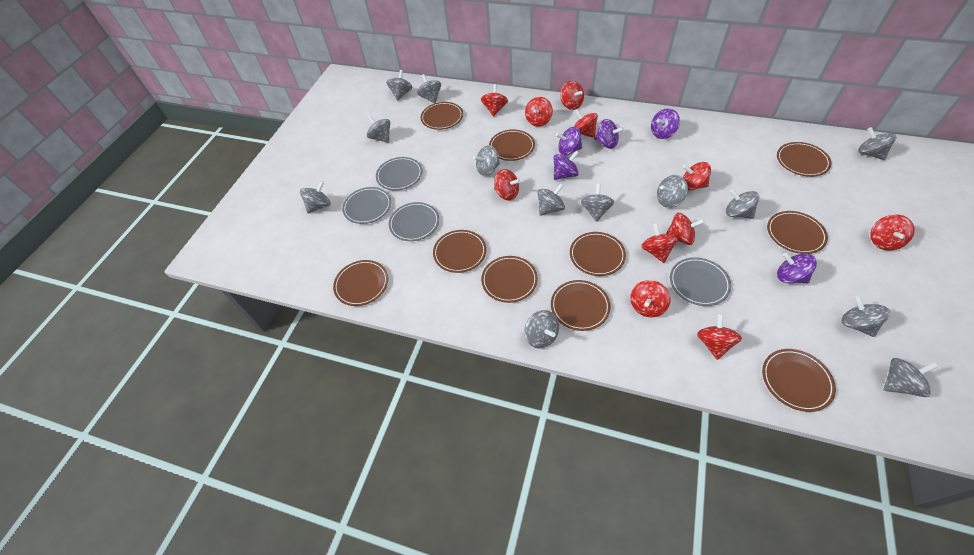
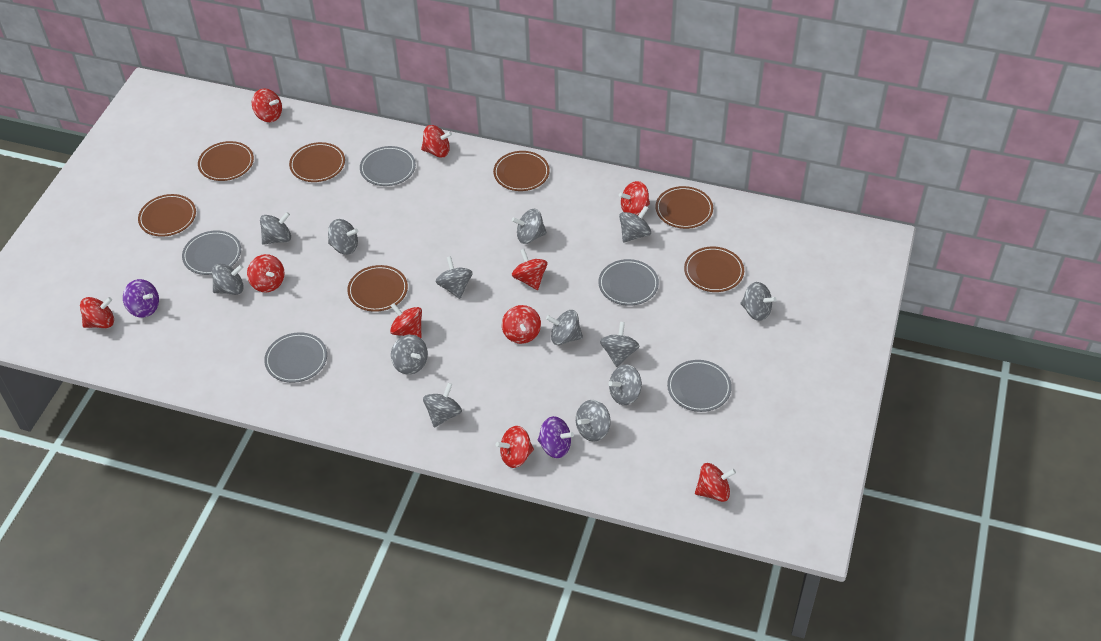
brown plate: 10 -> 7
grey plate: 4 -> 5
purple spinning top: 5 -> 2
red spinning top: 11 -> 10

